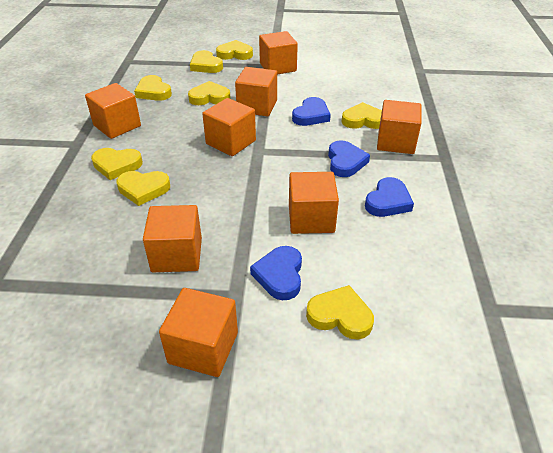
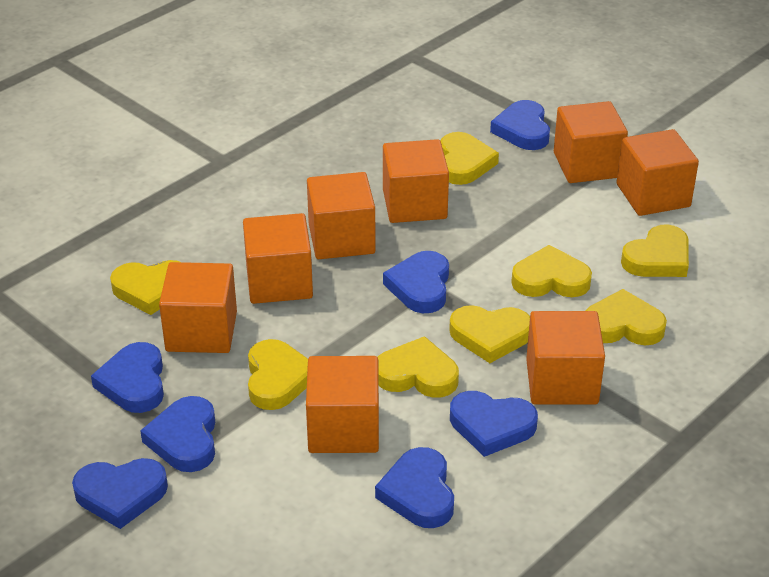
blue heart: 4 -> 7

